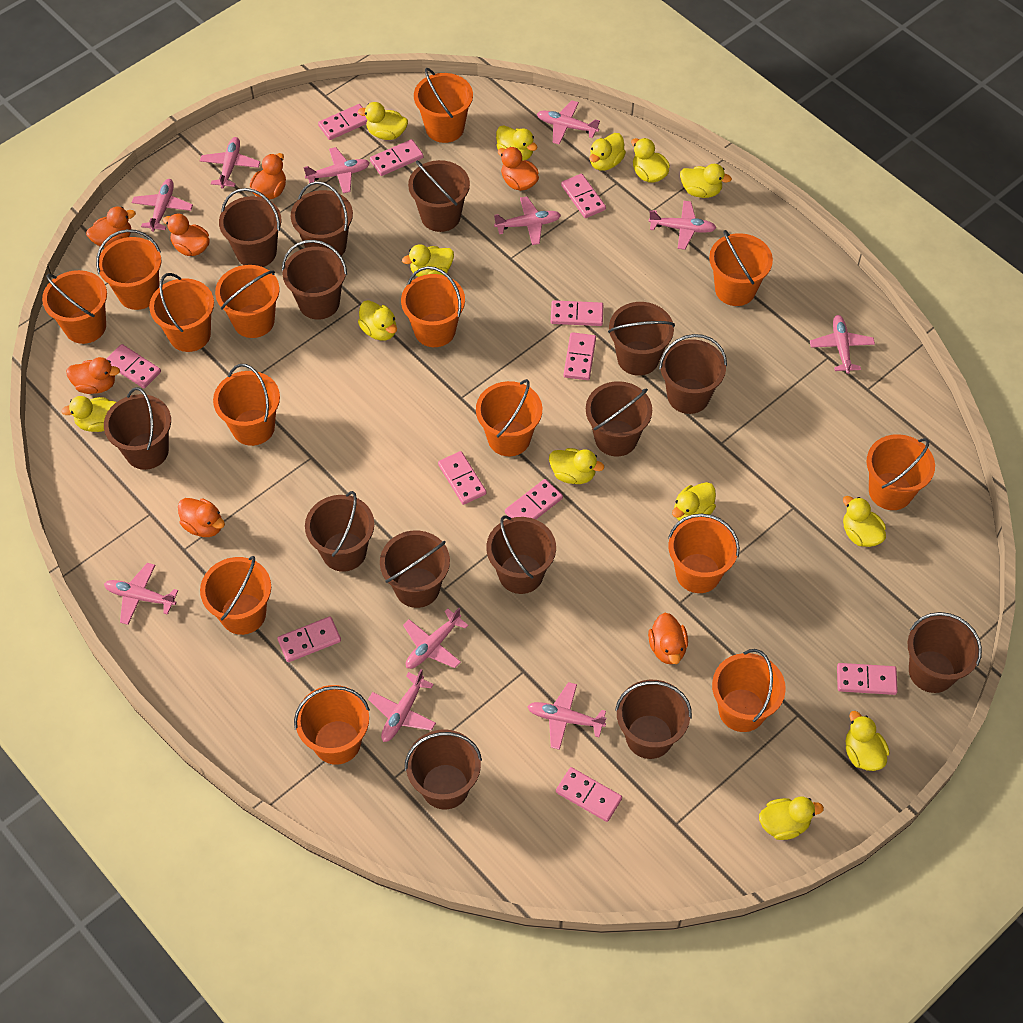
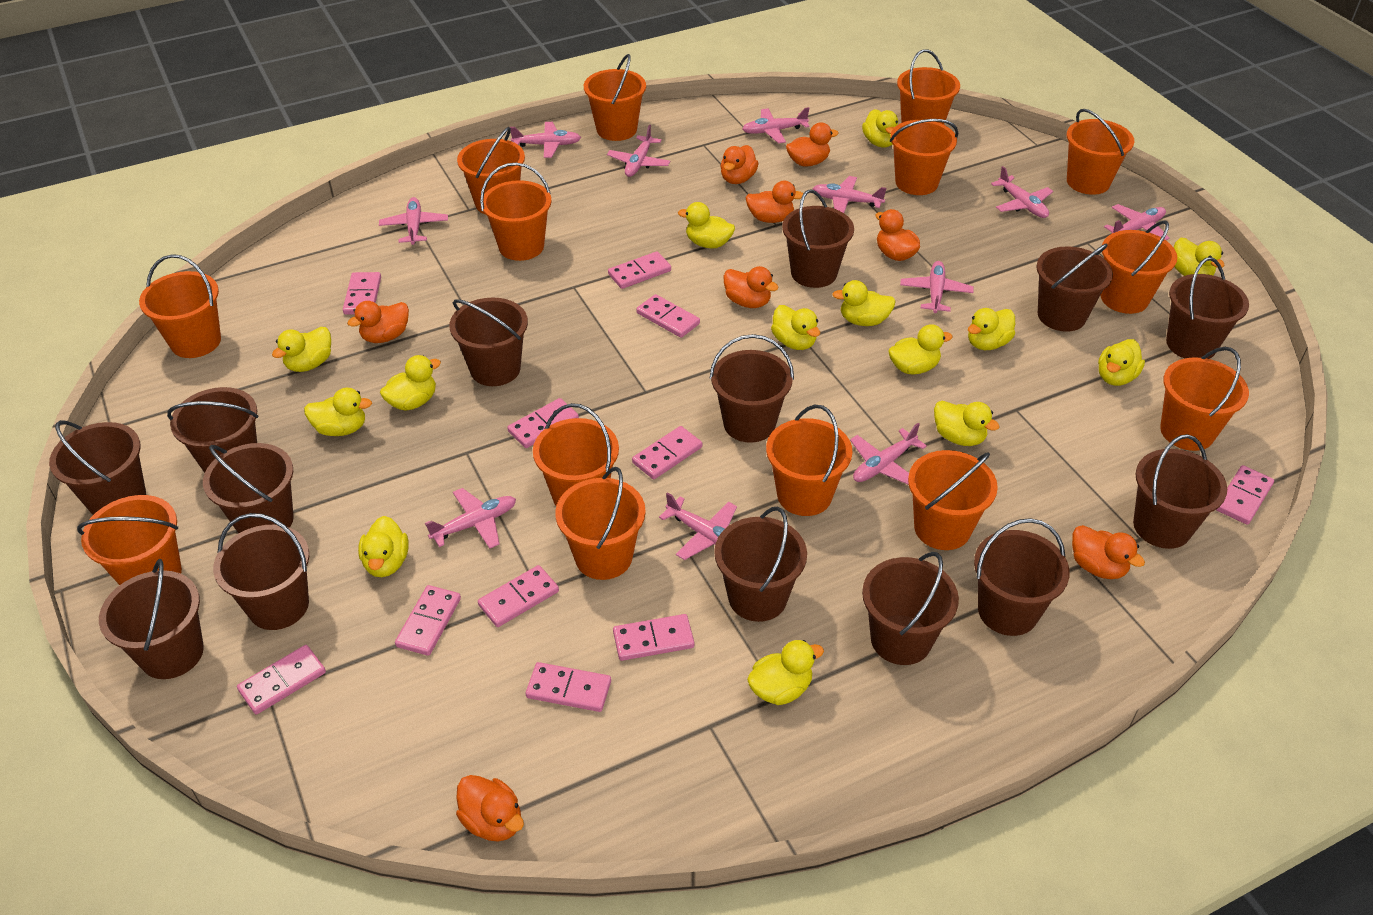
orange duck: 7 -> 8
yellow duck: 13 -> 14

